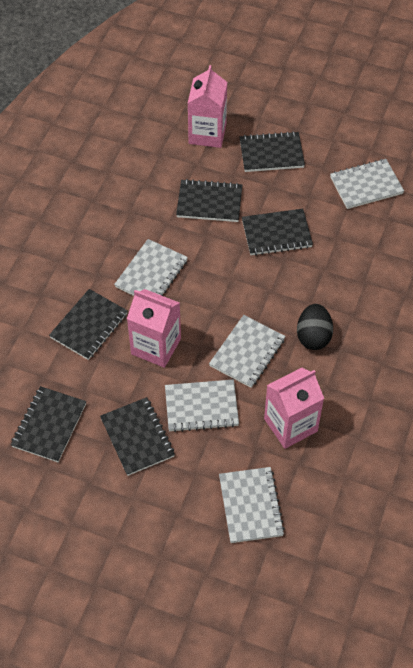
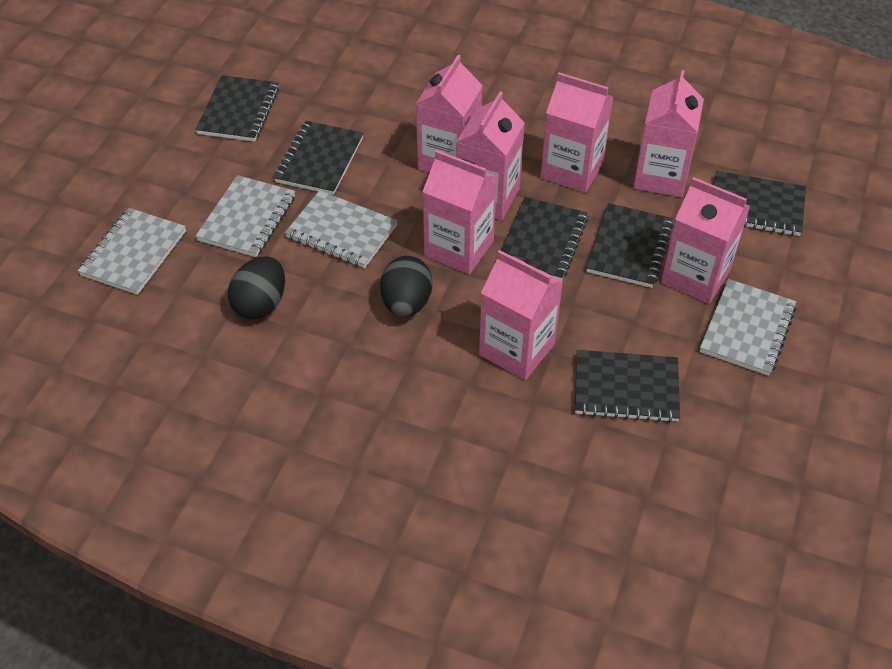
black egg: 1 -> 2
grey notebook: 5 -> 4
pink carton: 3 -> 7

